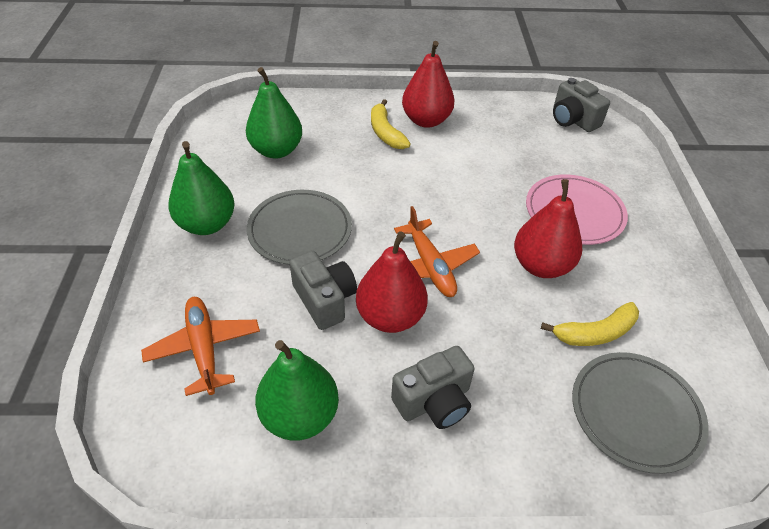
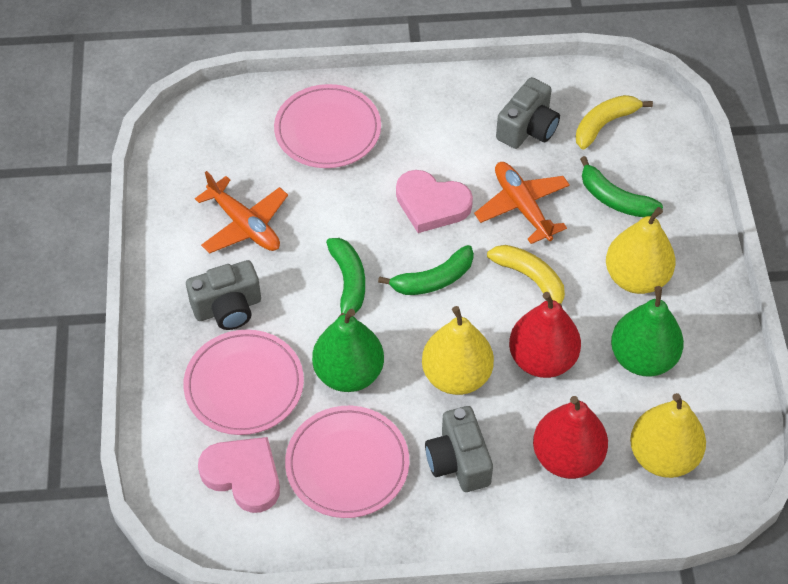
green banana: 0 -> 3
green pear: 3 -> 2
grey plate: 2 -> 0
pink heart: 0 -> 2
pink plate: 1 -> 3
red pear: 3 -> 2
yellow pear: 0 -> 3

